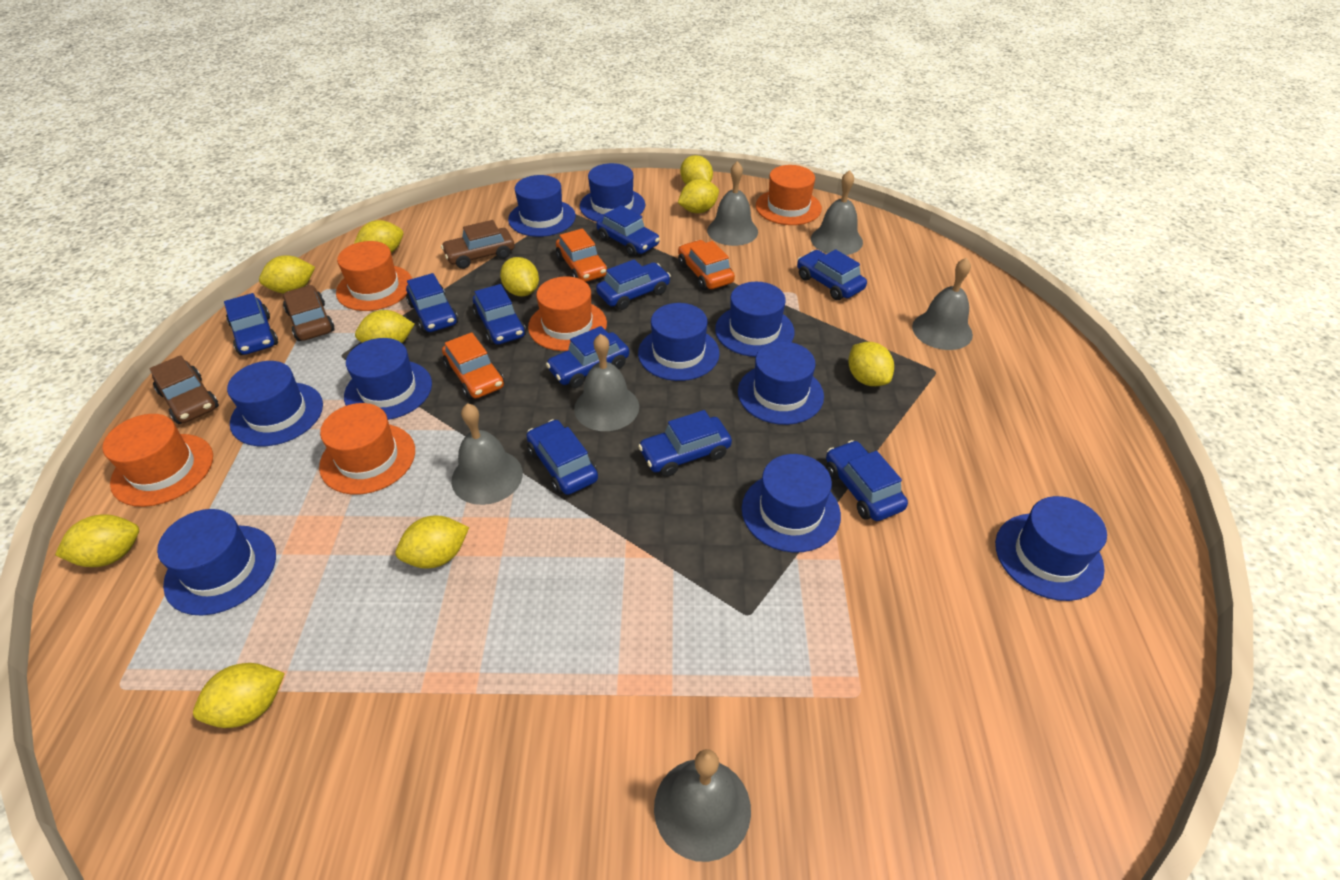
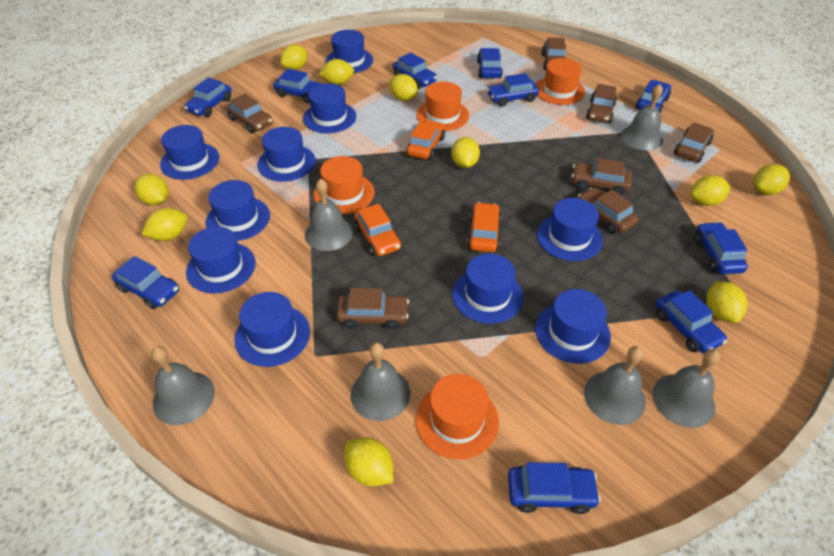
brown car: 3 -> 7
orange hat: 5 -> 4

